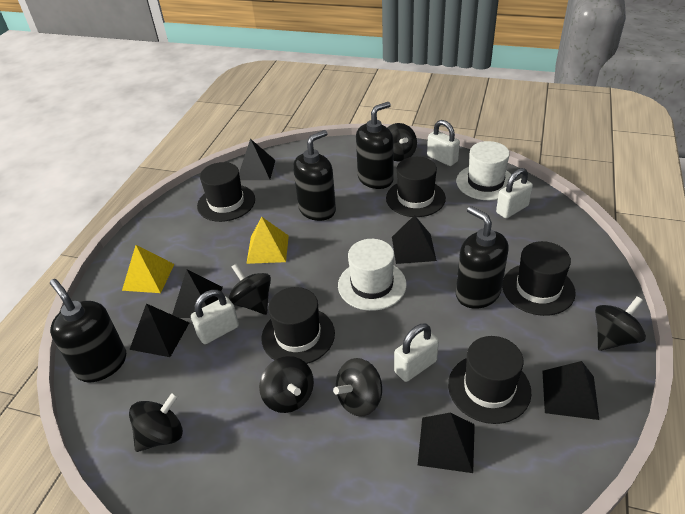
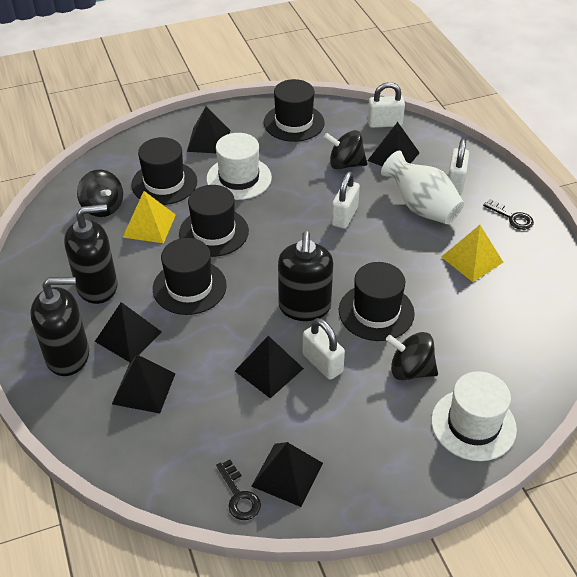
black key: 0 -> 2
black soap dispenser: 4 -> 3
black spinning top: 6 -> 3
white vase: 0 -> 1

